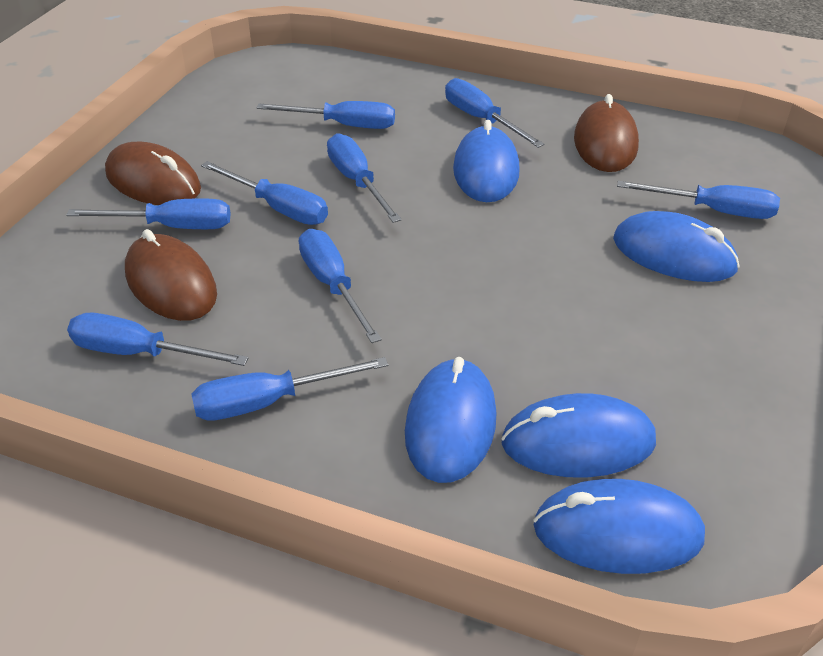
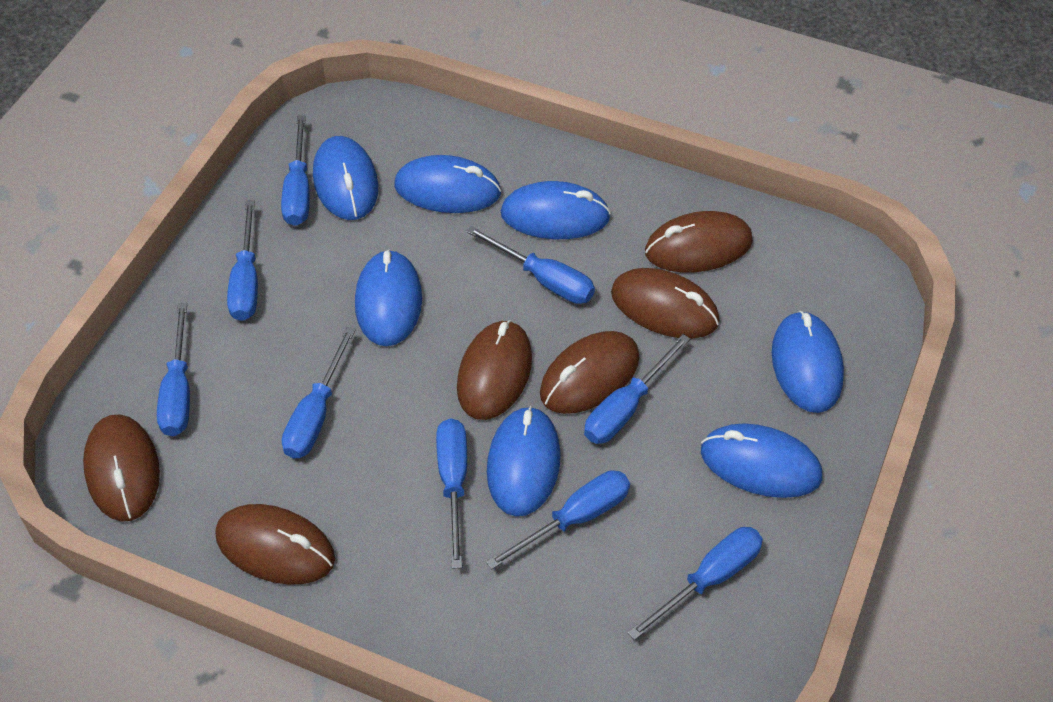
blue mouse: 5 -> 7
brown mouse: 3 -> 6

